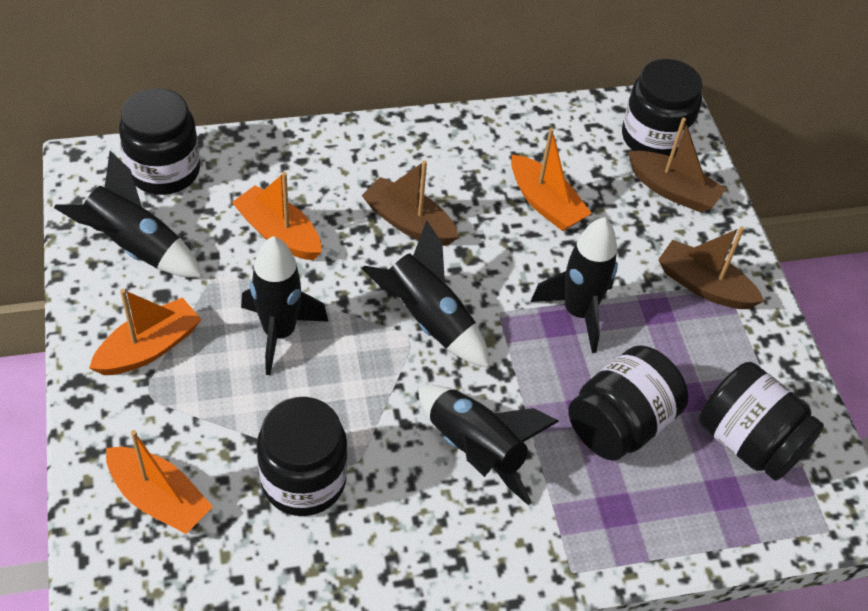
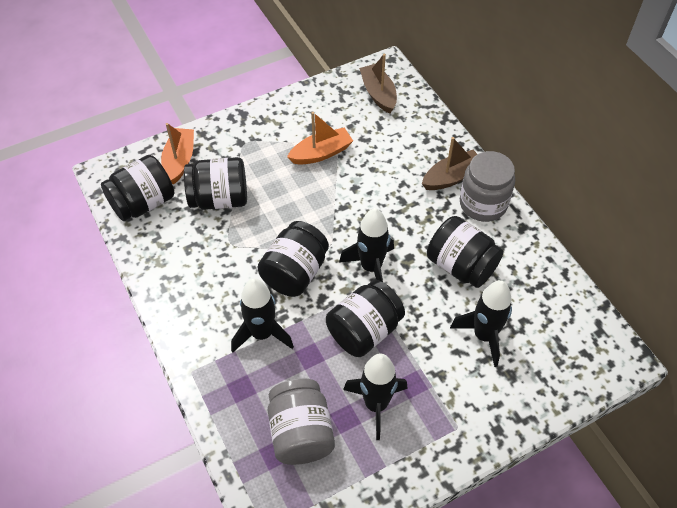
black rocket: 5 -> 4
brown boat: 3 -> 2
grey jar: 0 -> 2
orange boat: 4 -> 2

